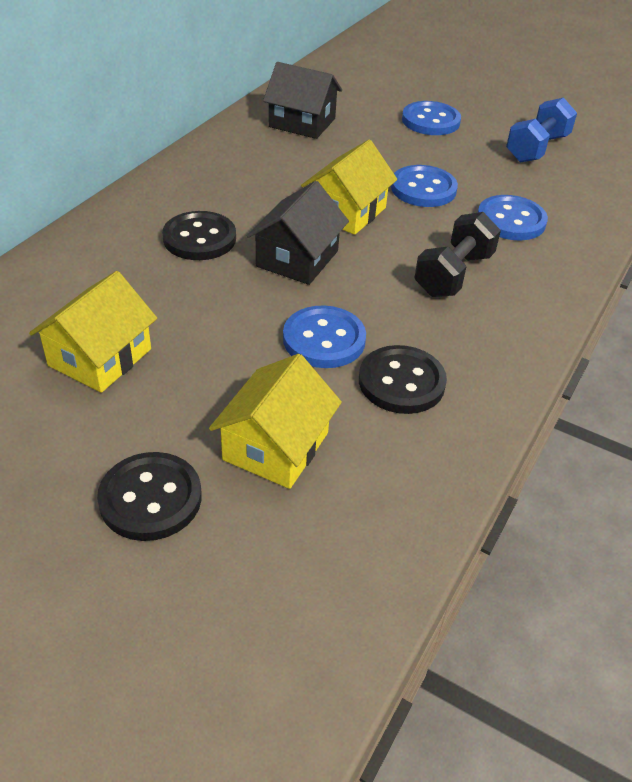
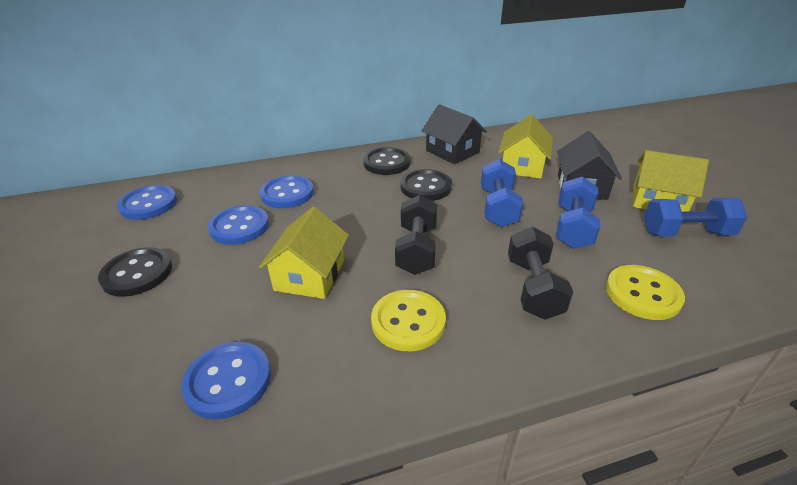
black dumbbell: 1 -> 2
blue dumbbell: 1 -> 3
yellow button: 0 -> 2

